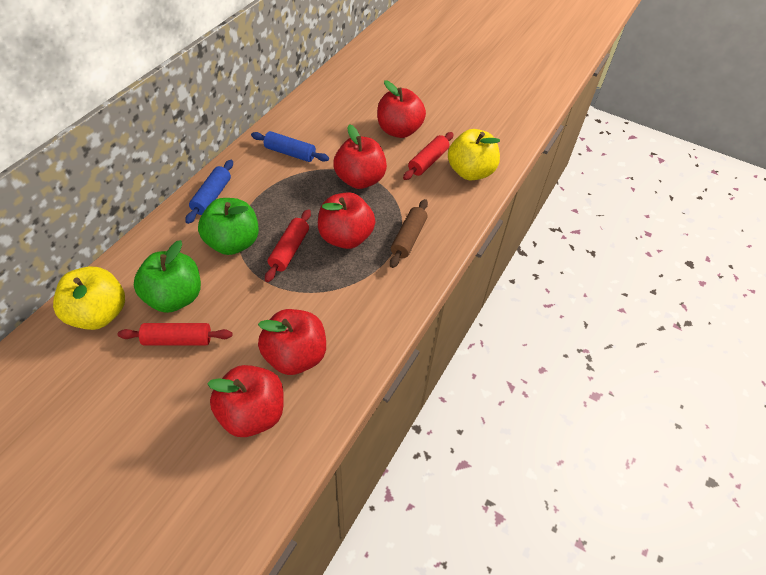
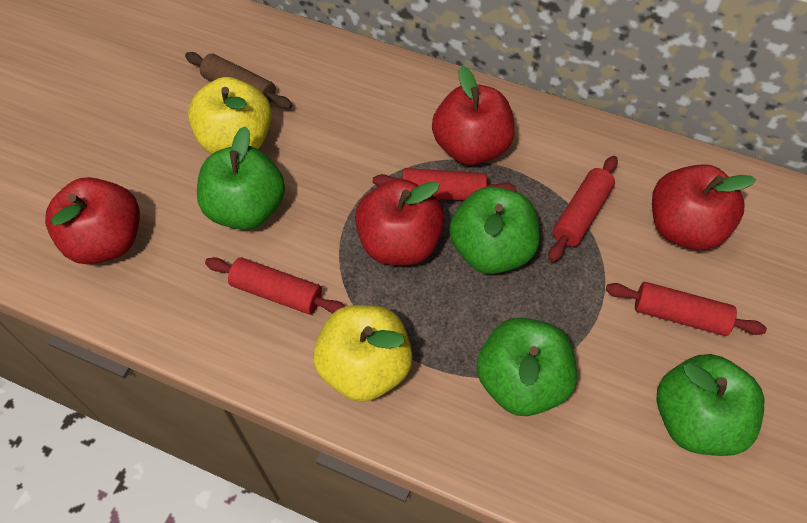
blue rolling pin: 2 -> 0
green apple: 2 -> 4
red apple: 5 -> 4
red rolling pin: 3 -> 4

